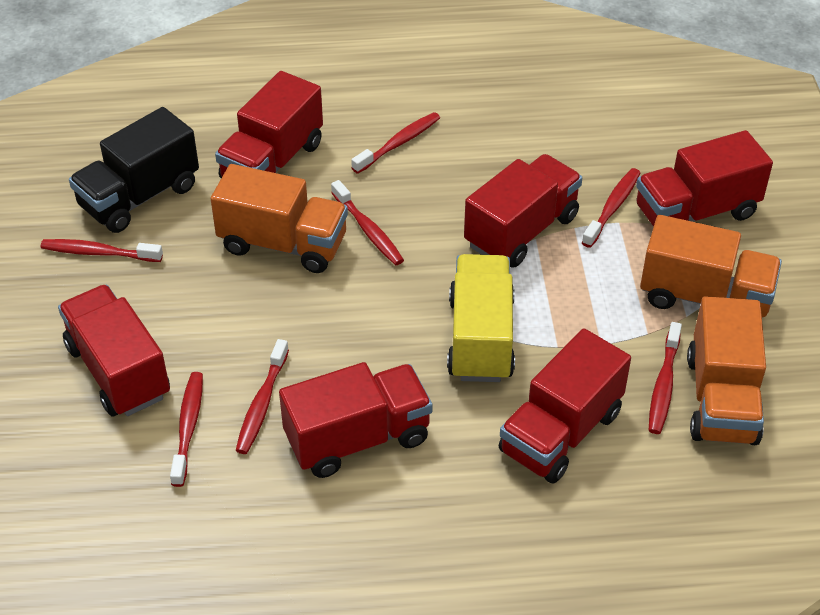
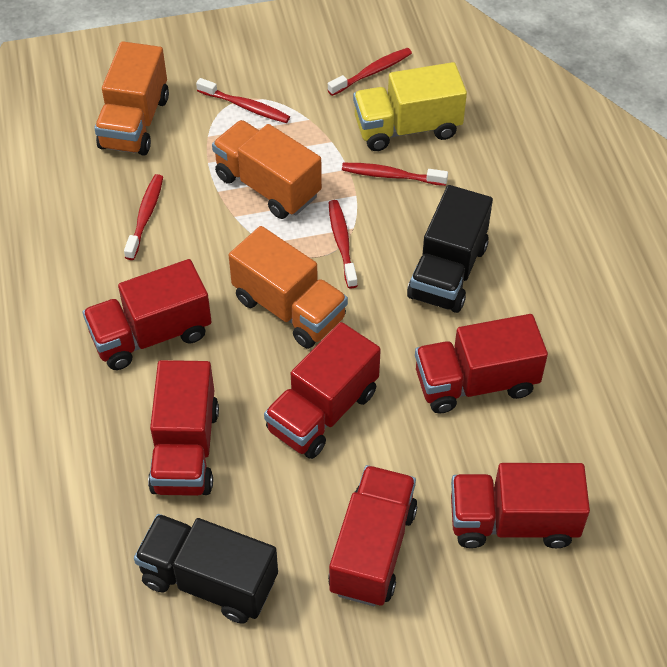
black truck: 1 -> 2
red toothbrush: 7 -> 5

